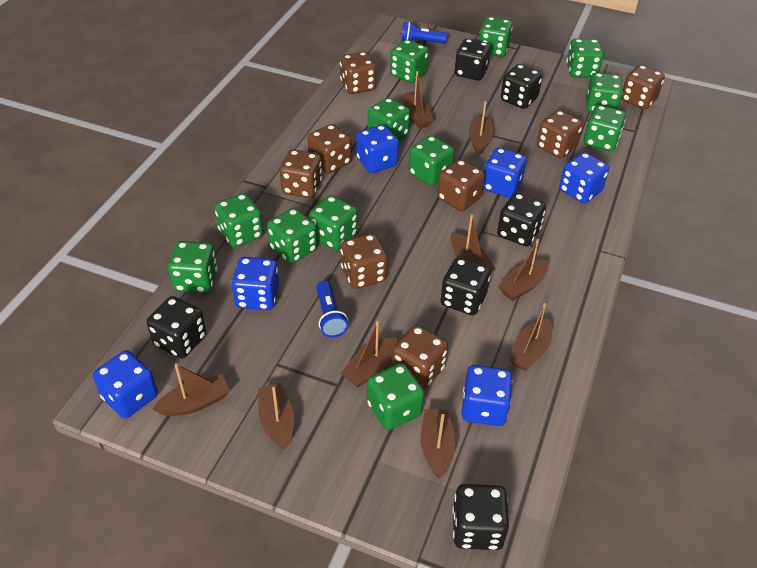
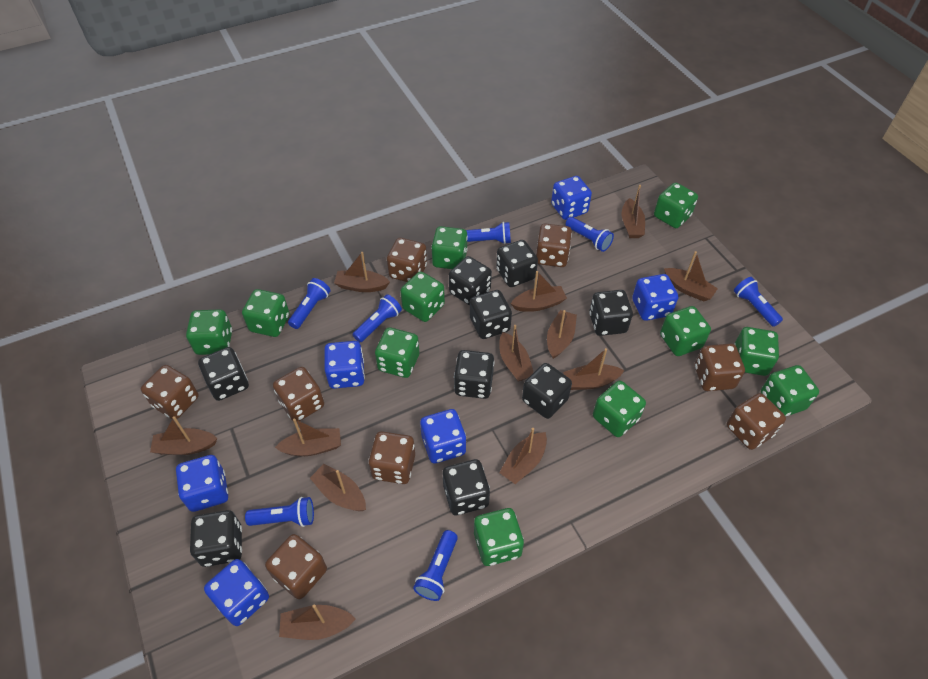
black dice: 6 -> 9
blue flashlight: 2 -> 7
brown boat: 9 -> 12
green dice: 12 -> 11

